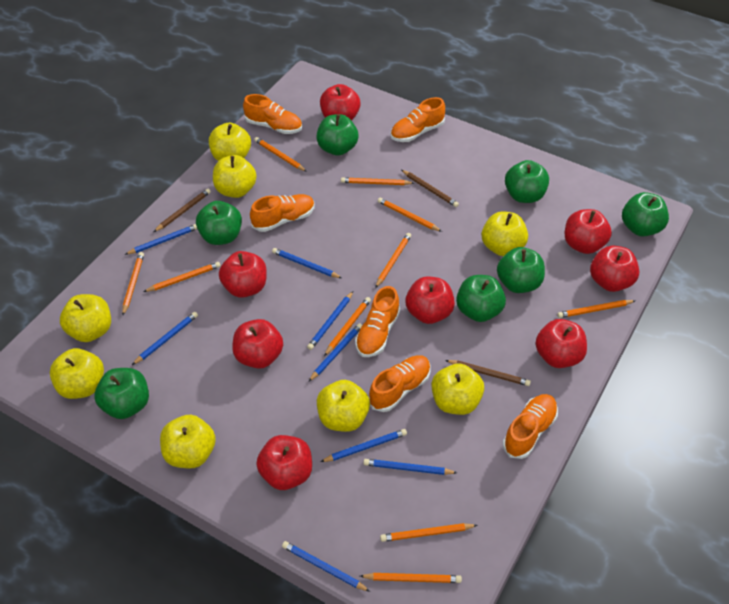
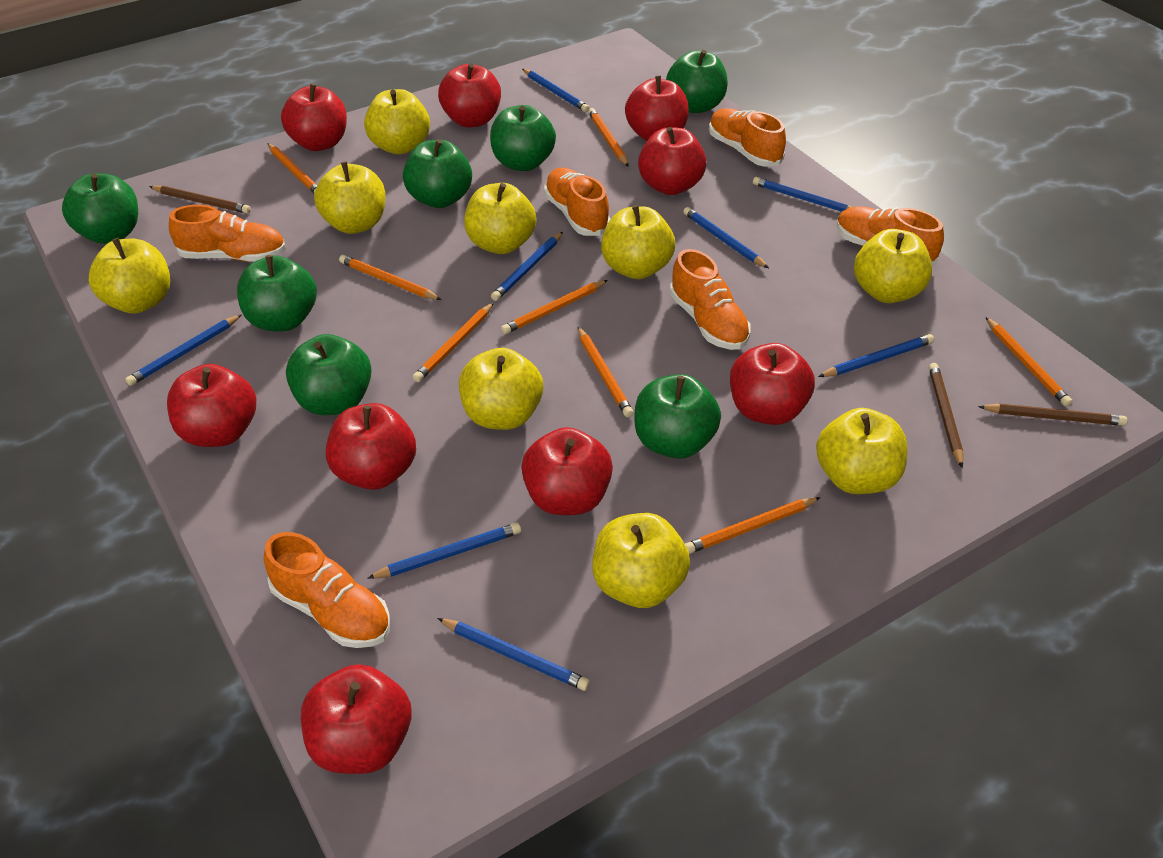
orange pencil: 10 -> 8
red apple: 8 -> 9
yellow apple: 8 -> 9

